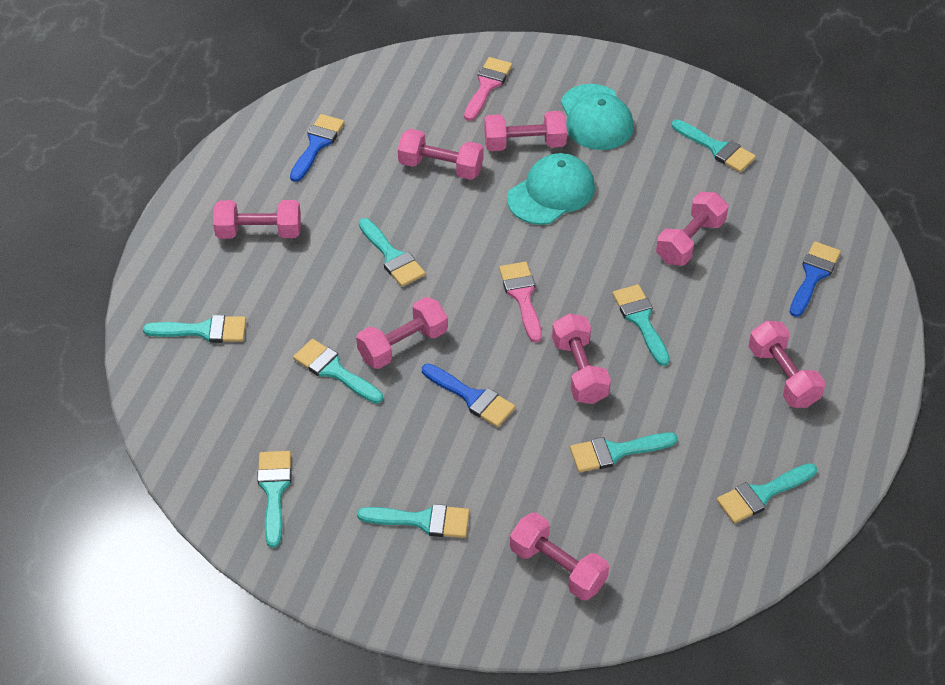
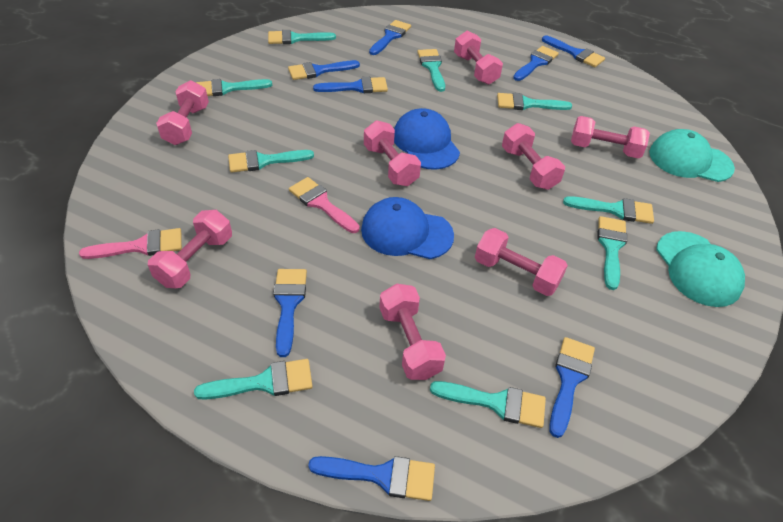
blue brush: 3 -> 8
blue cap: 0 -> 2

